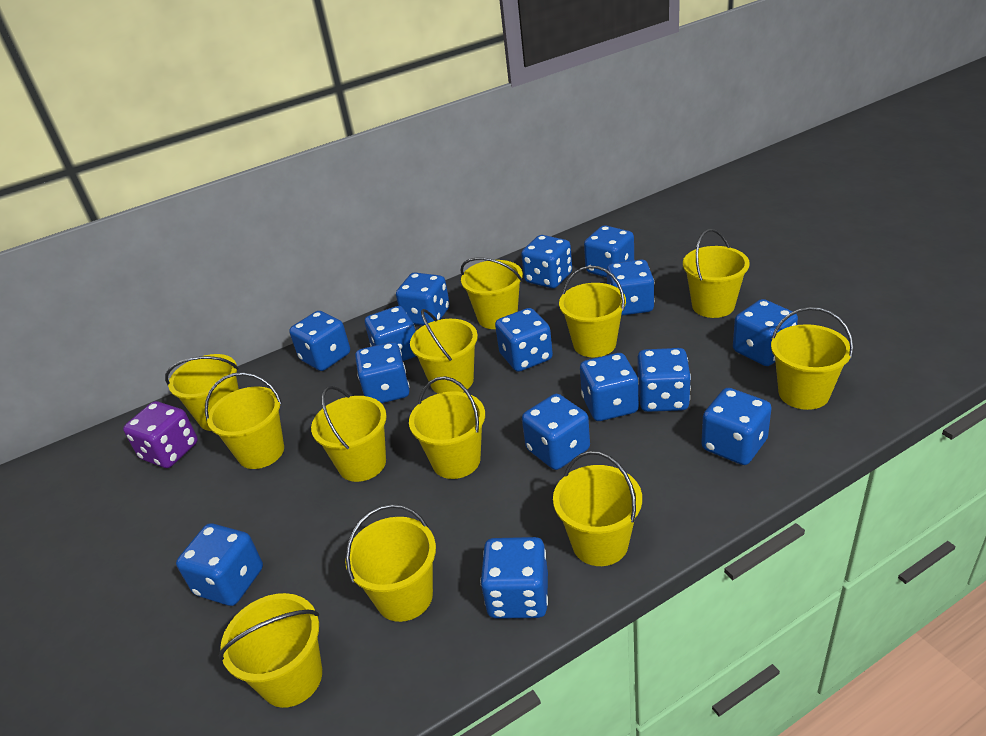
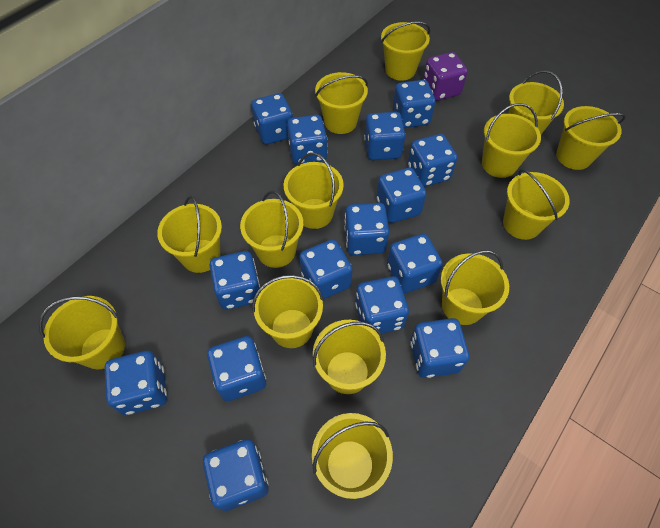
yellow bucket: 12 -> 14

